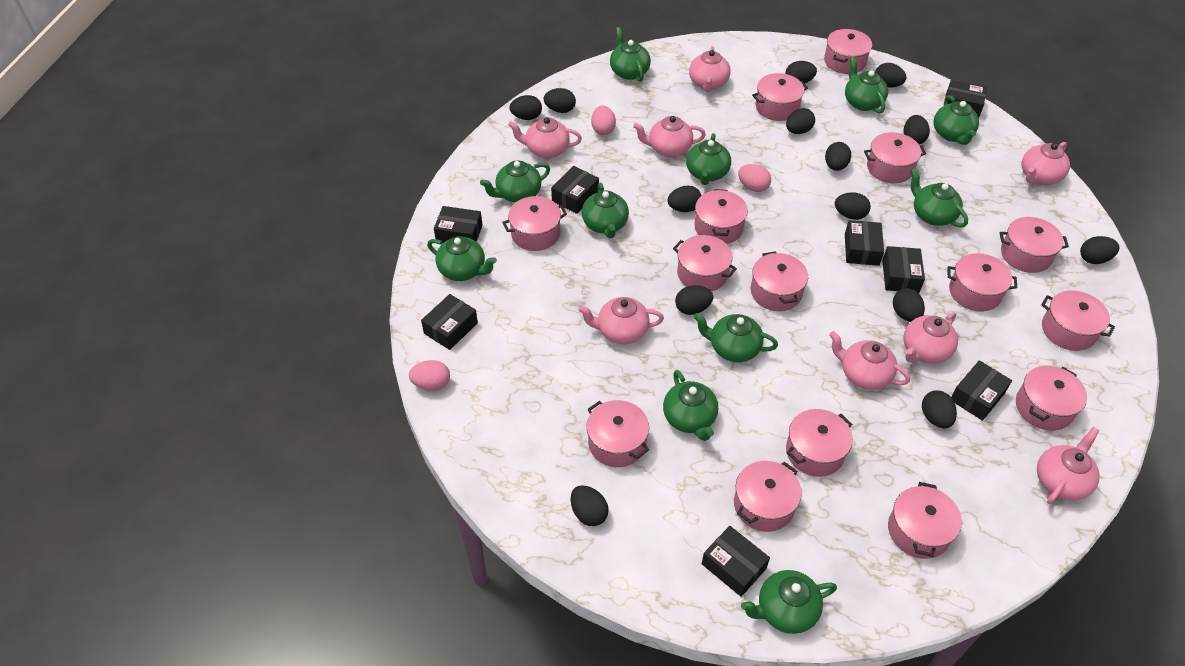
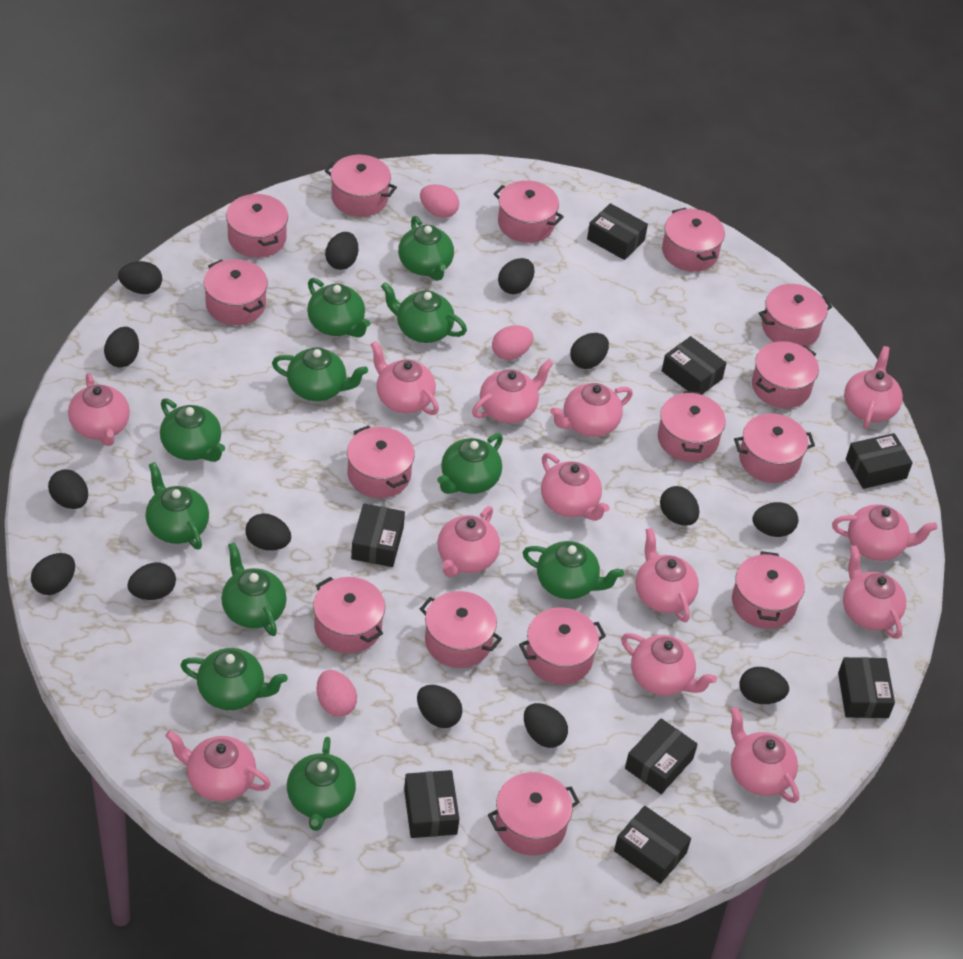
pink teapot: 8 -> 13

